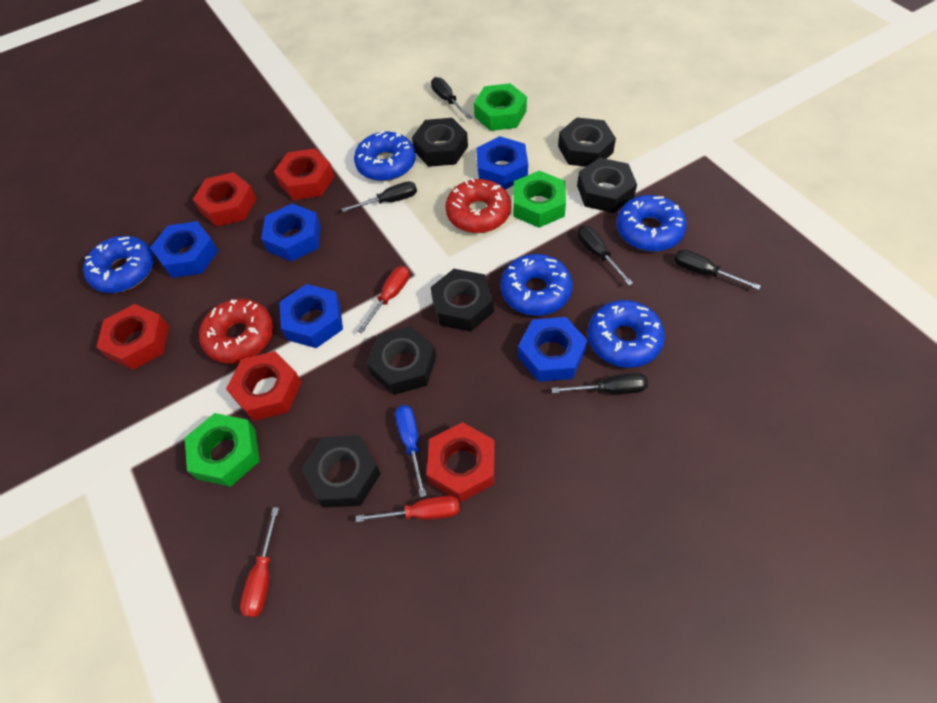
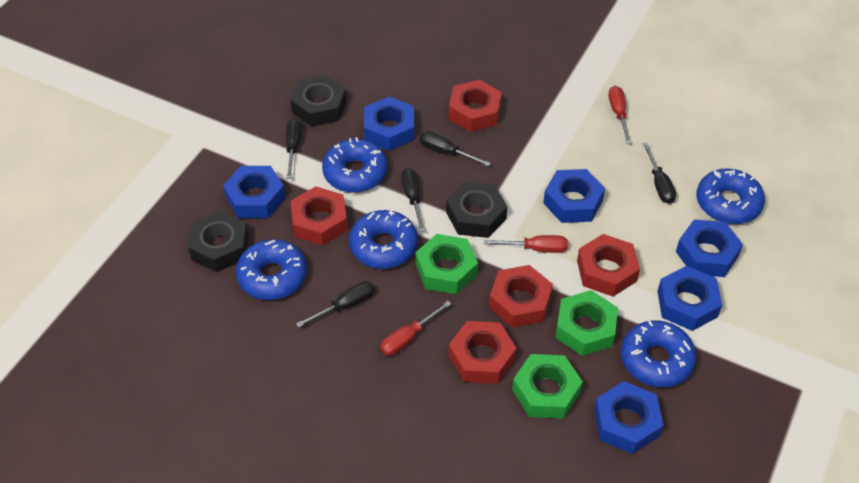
black nut: 6 -> 3
blue nut: 5 -> 6
blue screwdriver: 1 -> 0
red donut: 2 -> 0

